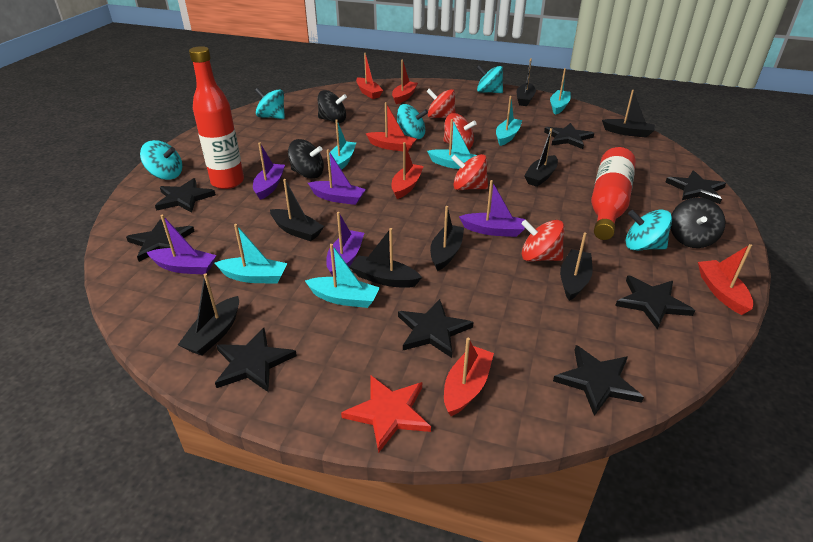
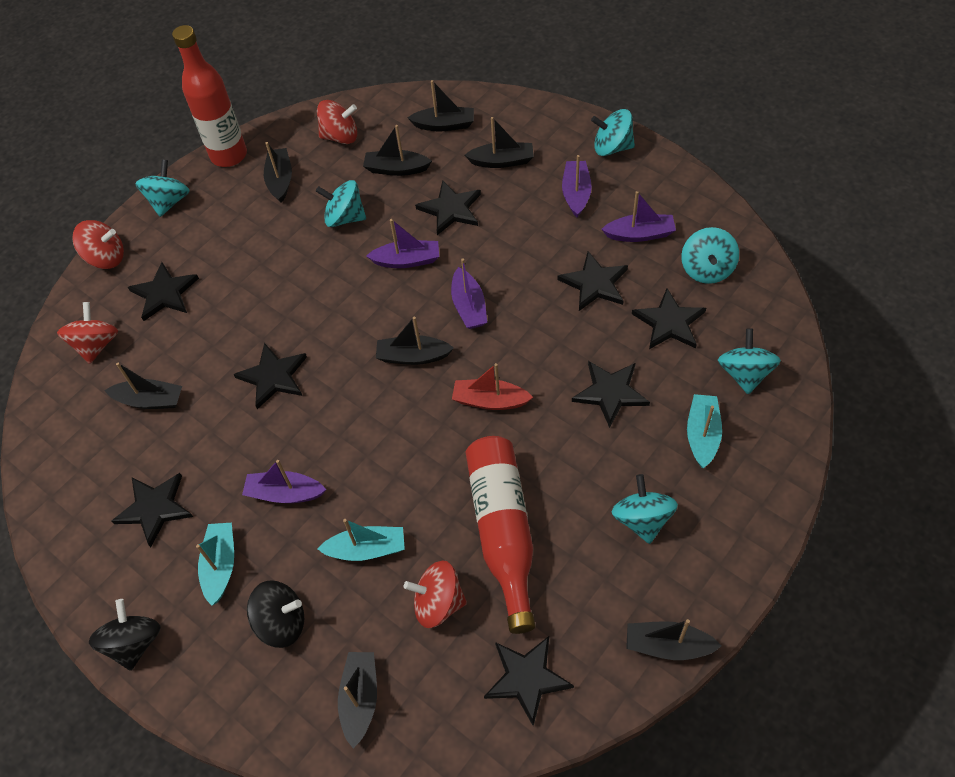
black spinning top: 3 -> 2
red boat: 6 -> 1
red star: 1 -> 0
turquoise boat: 6 -> 3
turquoise spinning top: 5 -> 6

